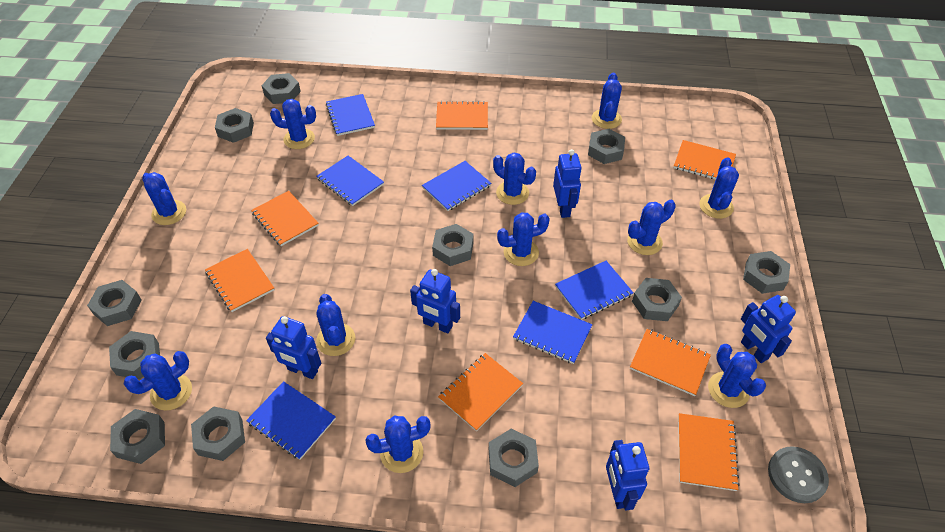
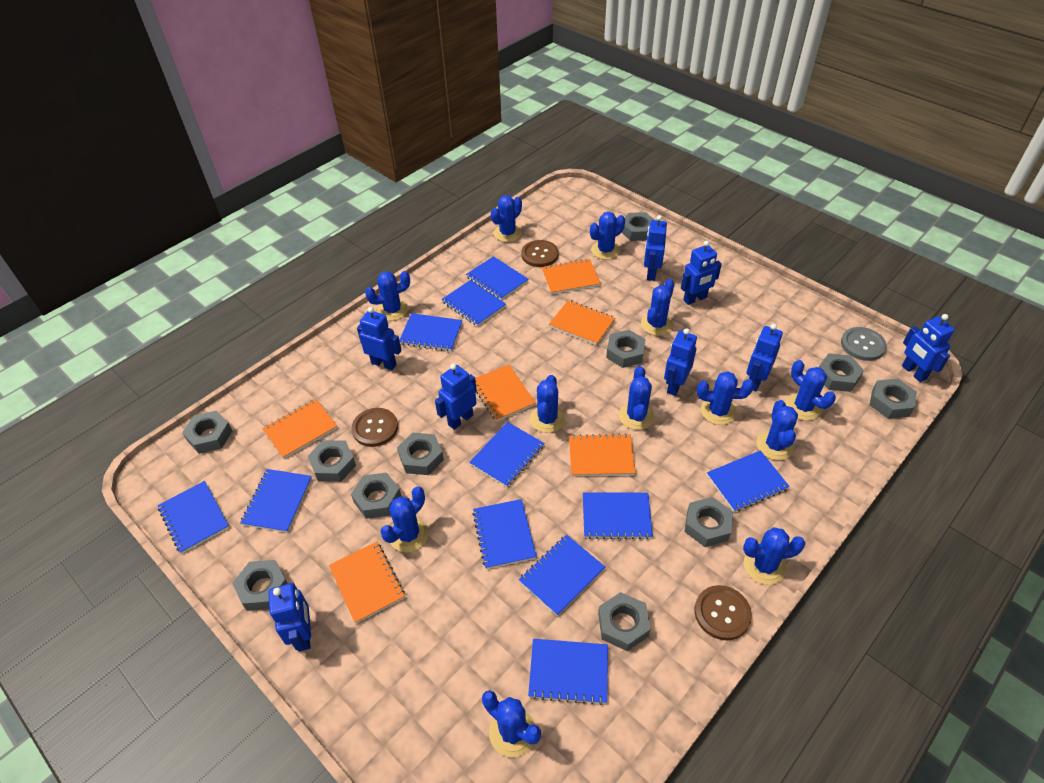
blue cactus: 11 -> 12
blue notebook: 6 -> 11
blue robot: 5 -> 8
brown button: 0 -> 3
orange notebook: 7 -> 6

